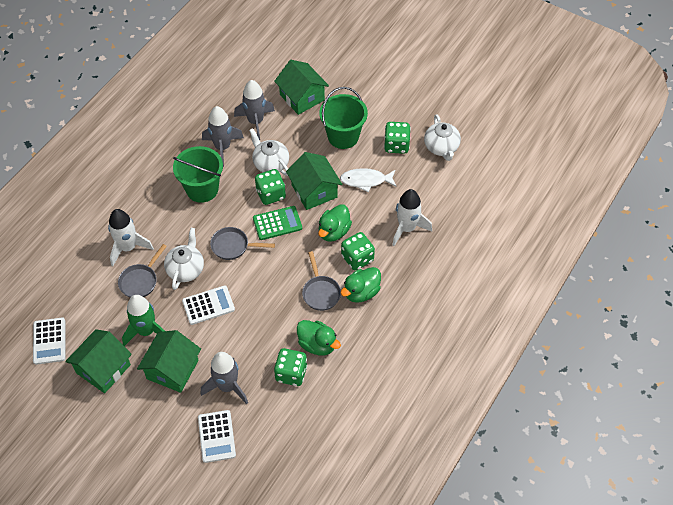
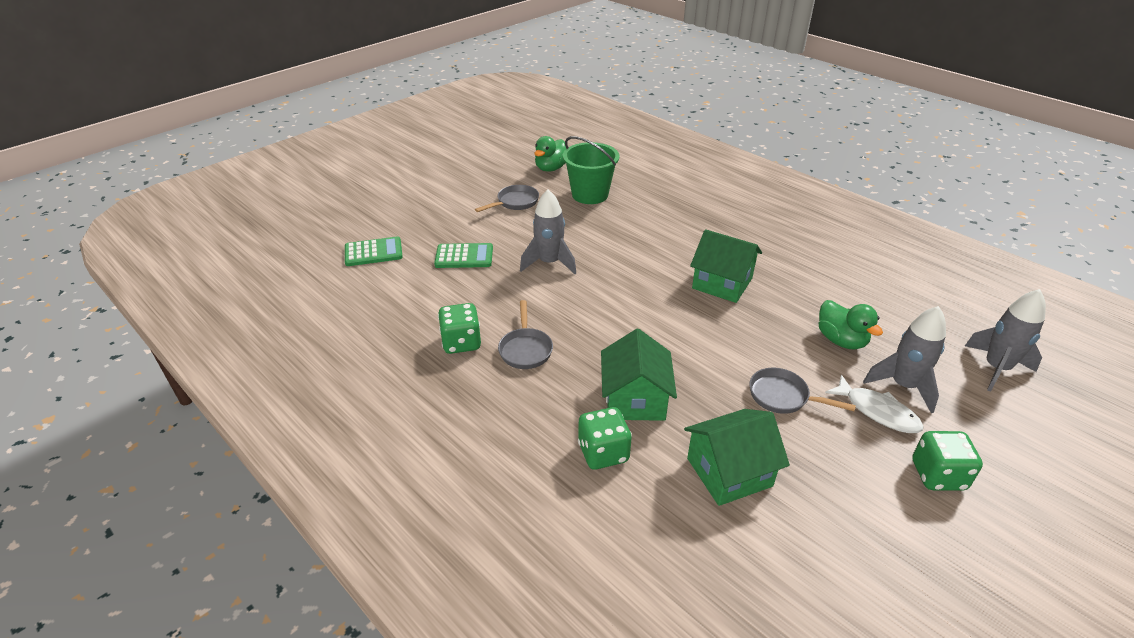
green bucket: 2 -> 1
green calculator: 1 -> 2
green dice: 4 -> 3
green duck: 3 -> 2
green house: 4 -> 3
green rocket: 1 -> 0
white calculator: 3 -> 0
white rocket: 2 -> 0
white teapot: 3 -> 0

